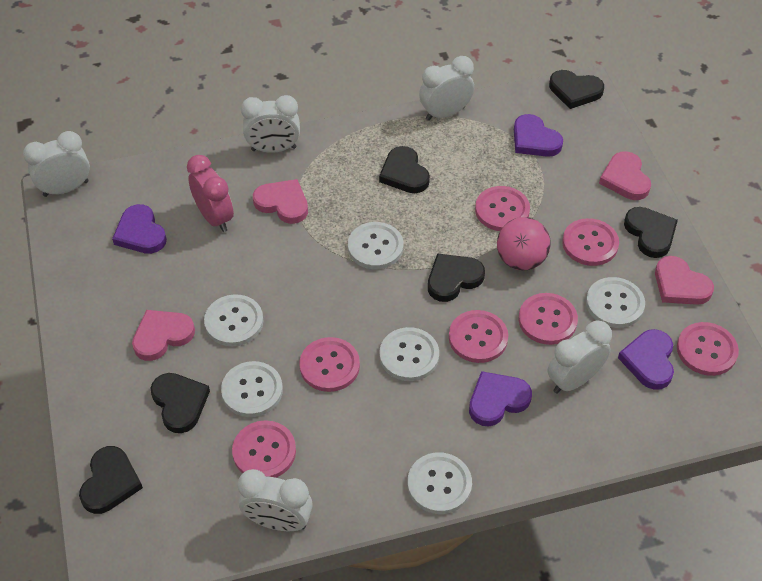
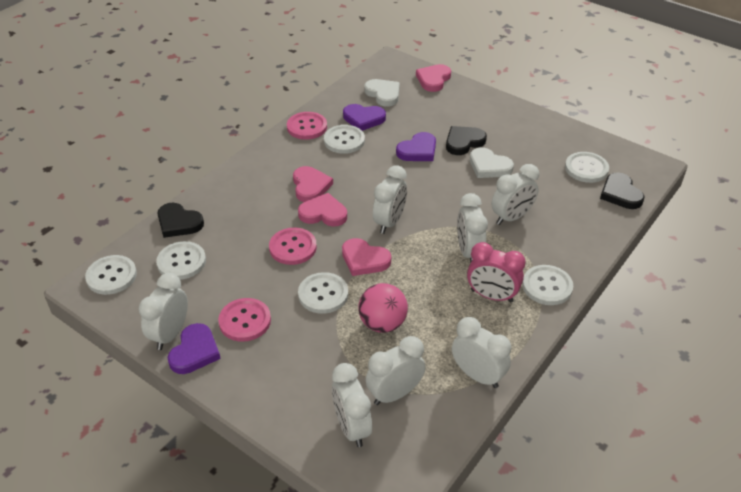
black heart: 6 -> 3
pink button: 7 -> 3
purple heart: 4 -> 3
white clock: 5 -> 7
white heart: 0 -> 2

